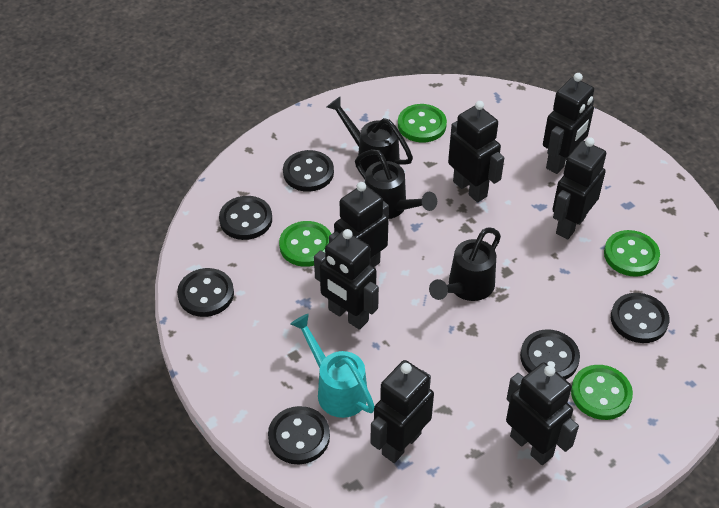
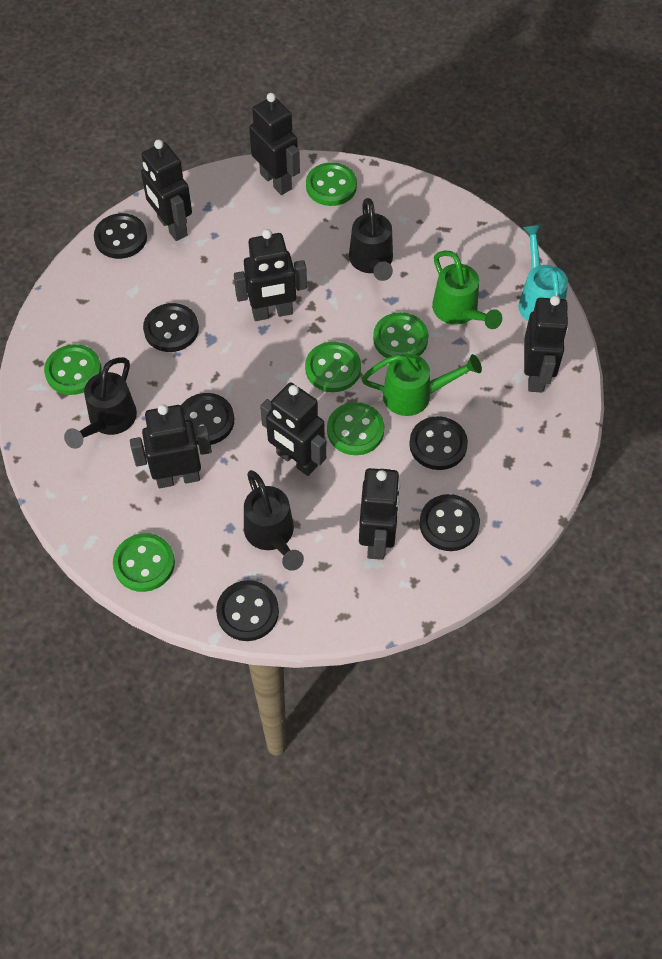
green button: 4 -> 6
green watering can: 0 -> 2

